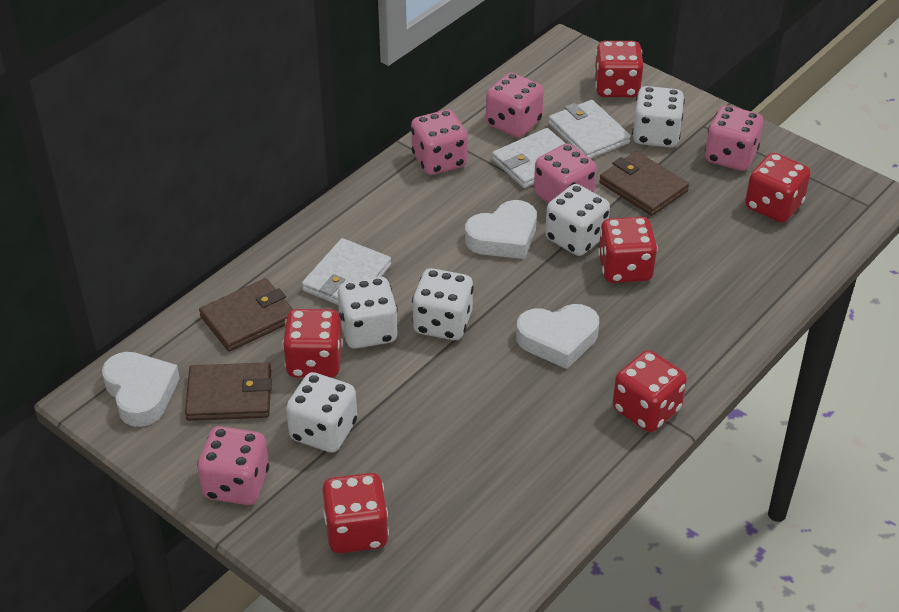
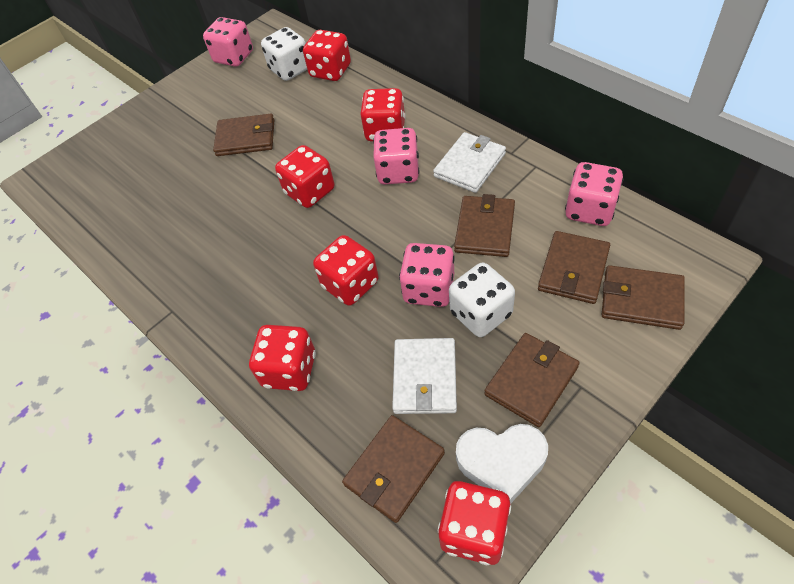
brown wallet: 3 -> 6
pink dice: 5 -> 4
white dice: 5 -> 2
white heart: 3 -> 1
white wallet: 3 -> 2

